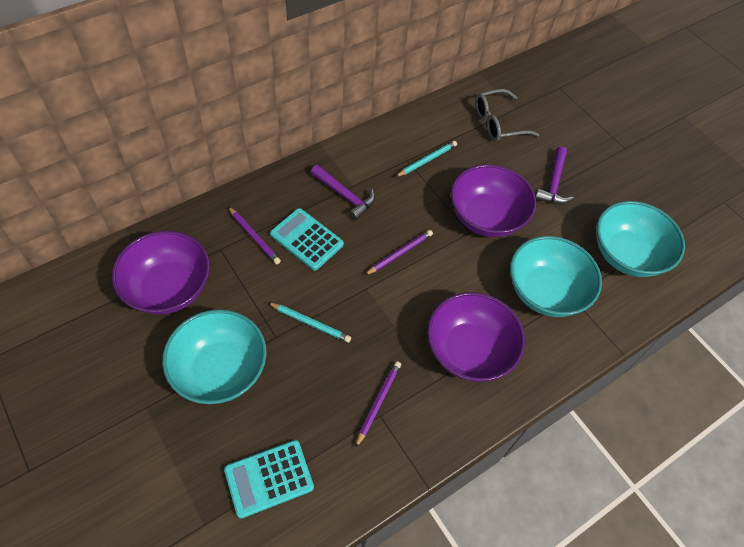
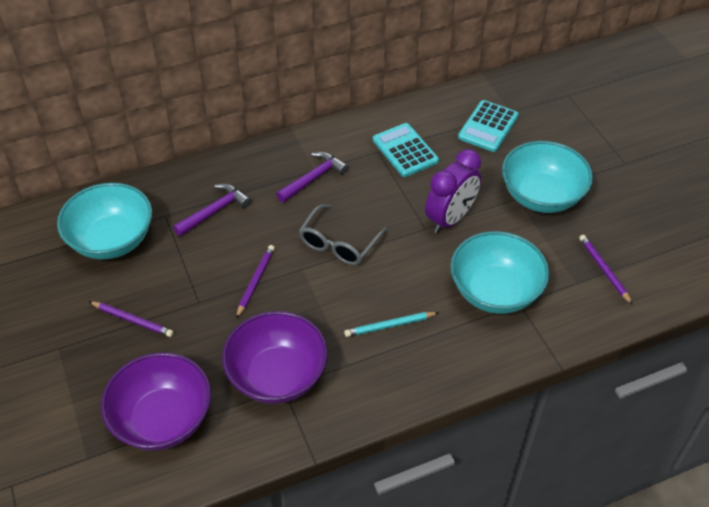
purple bowl: 3 -> 2
purple clock: 0 -> 1
turquoise pencil: 2 -> 1

